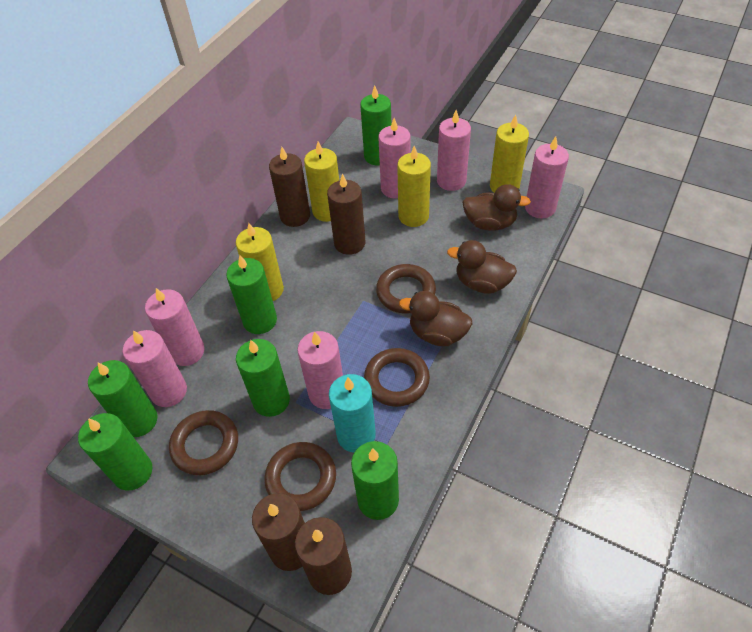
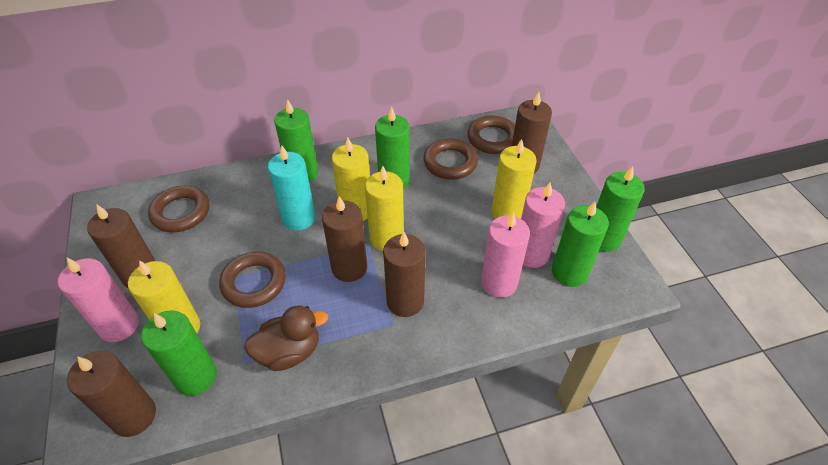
brown candle: 4 -> 5
brown duck: 3 -> 1
green candle: 6 -> 5
pink candle: 6 -> 3

